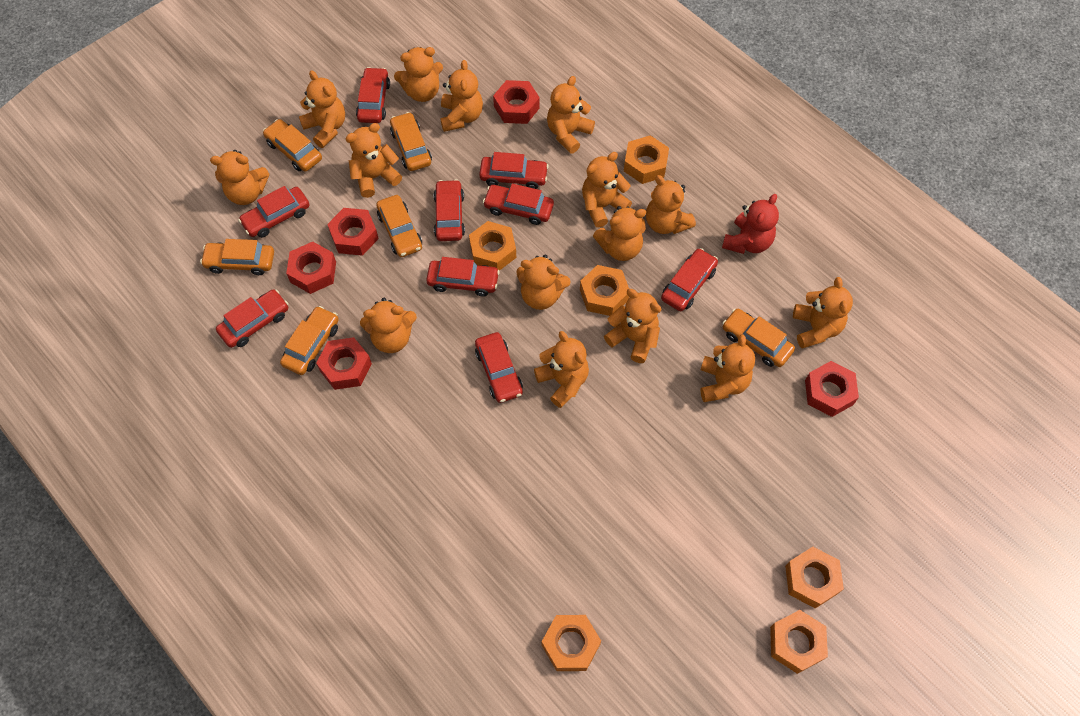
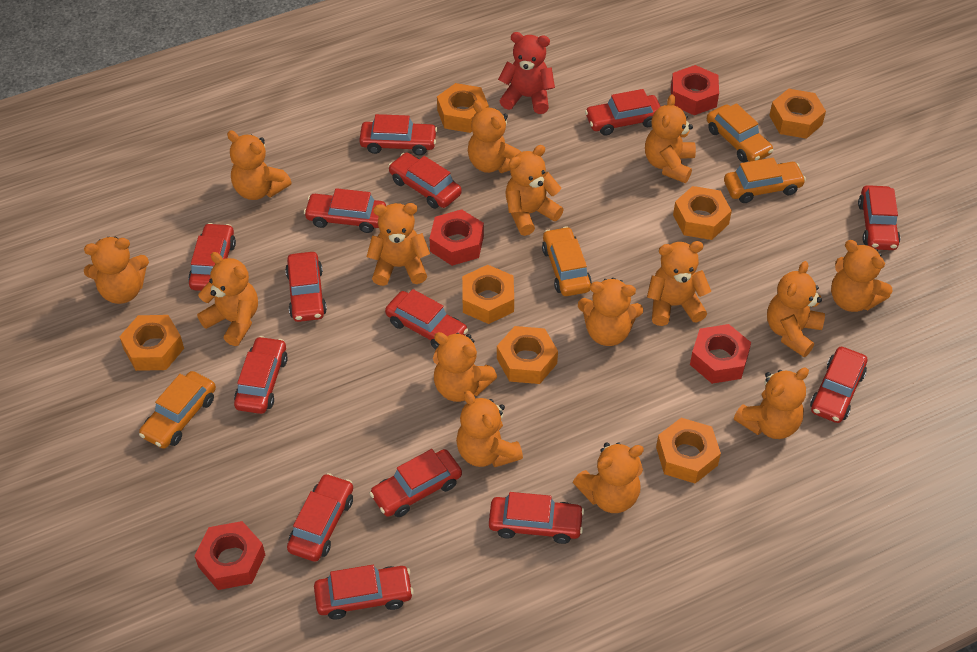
orange car: 6 -> 4
orange nut: 6 -> 7
red car: 9 -> 14
red nut: 5 -> 4

